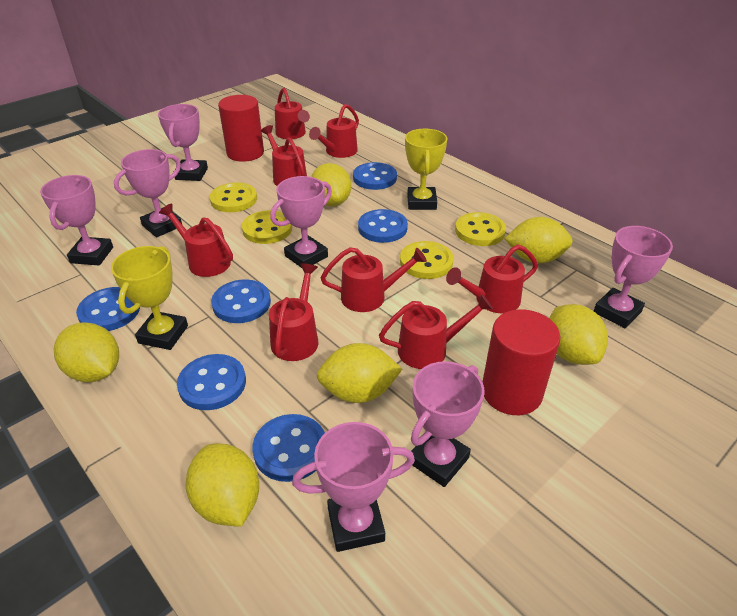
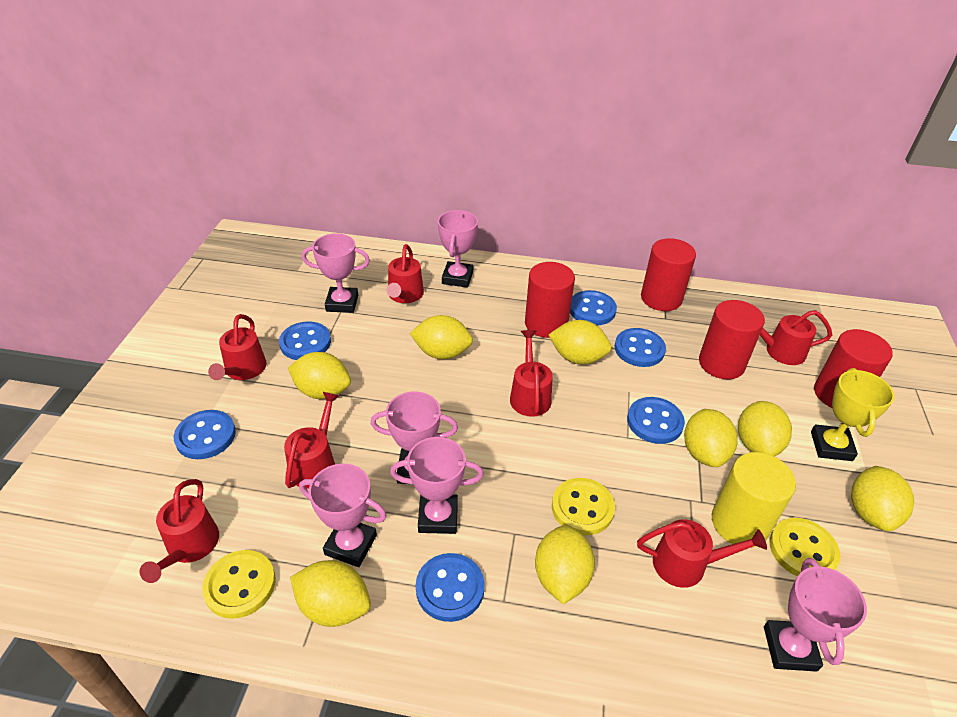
pink trophy: 7 -> 6
red cylinder: 2 -> 4
red watering can: 8 -> 7
yellow button: 4 -> 3
yellow cylinder: 0 -> 1
yellow lemon: 6 -> 8
yellow trophy: 2 -> 1

